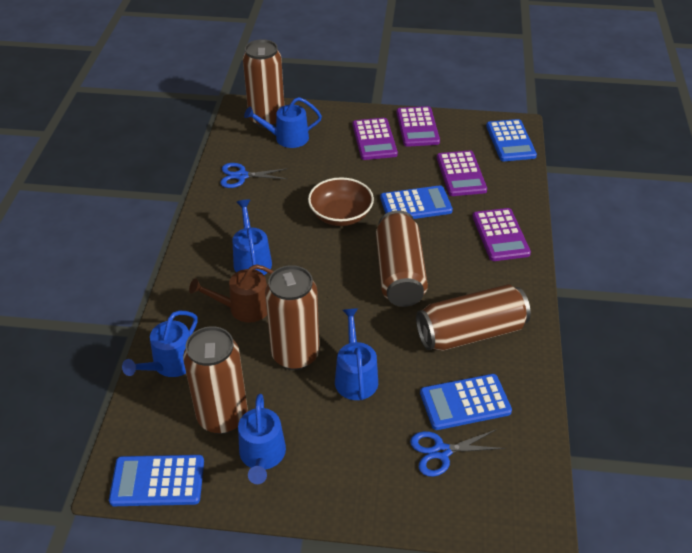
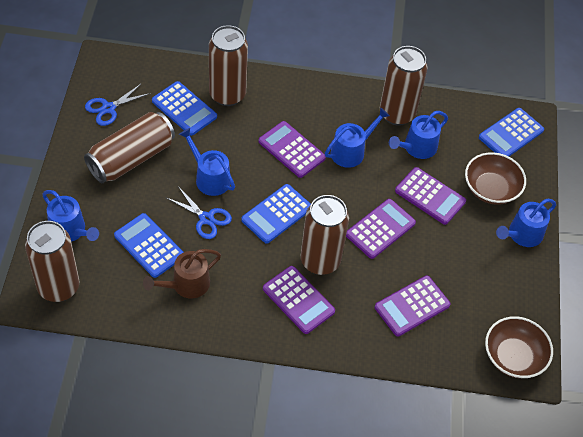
brown bowl: 1 -> 2
purple calculator: 4 -> 5

